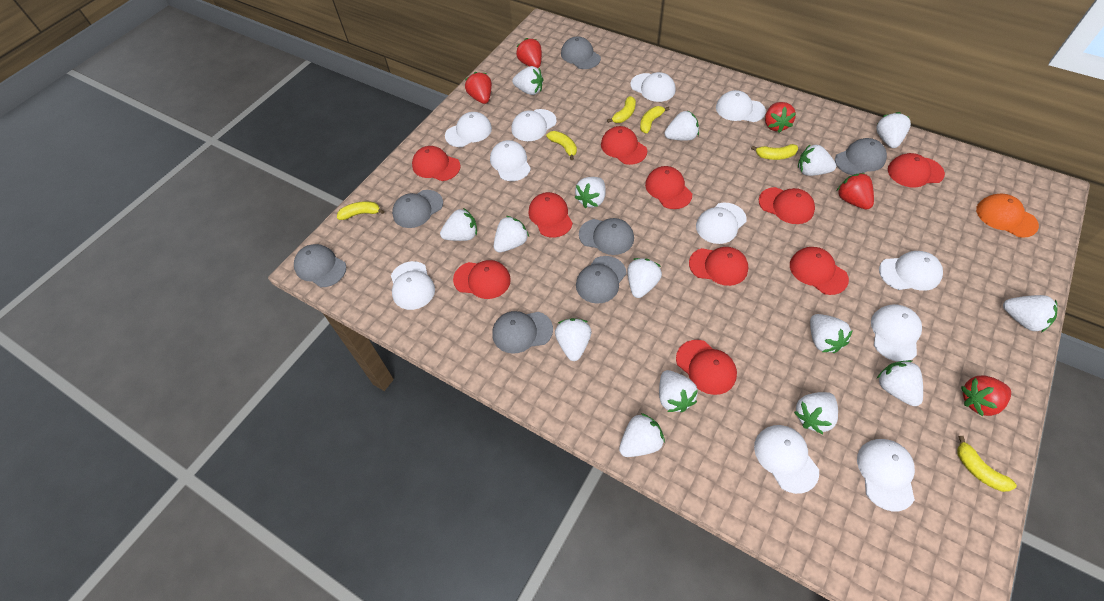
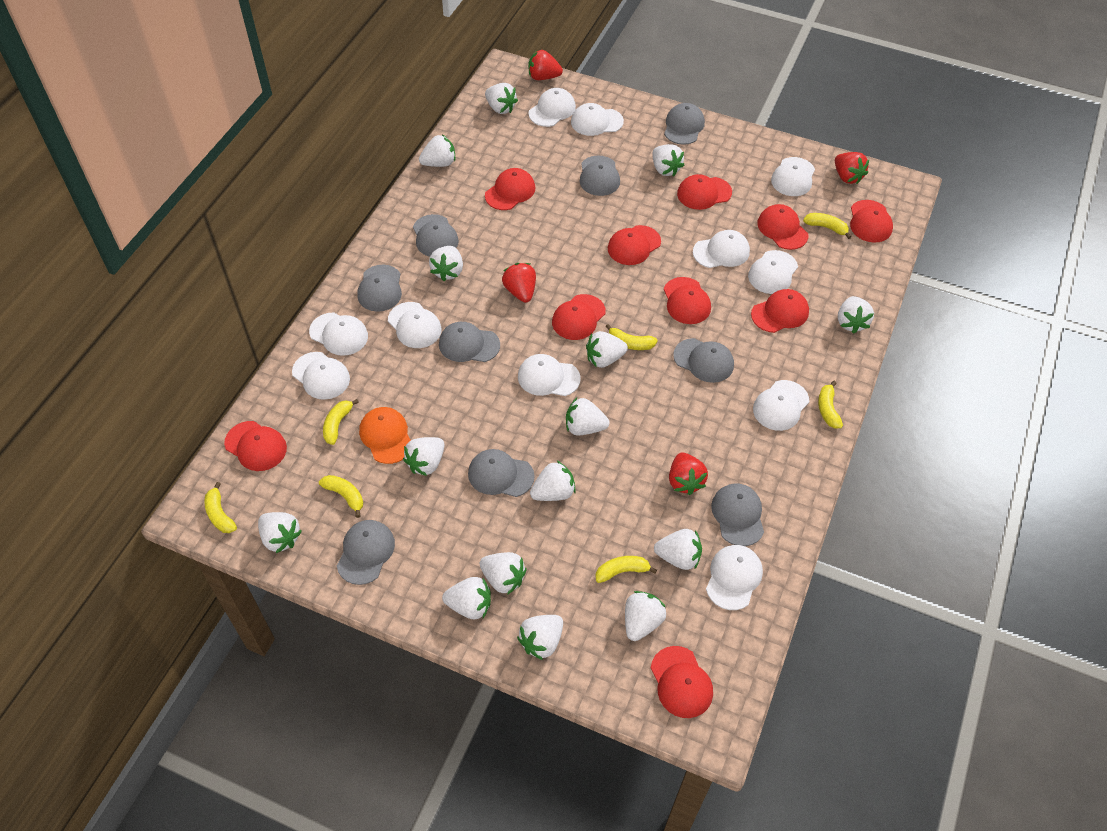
grey cap: 7 -> 9
red strawberry: 5 -> 4
yellow banana: 6 -> 7

